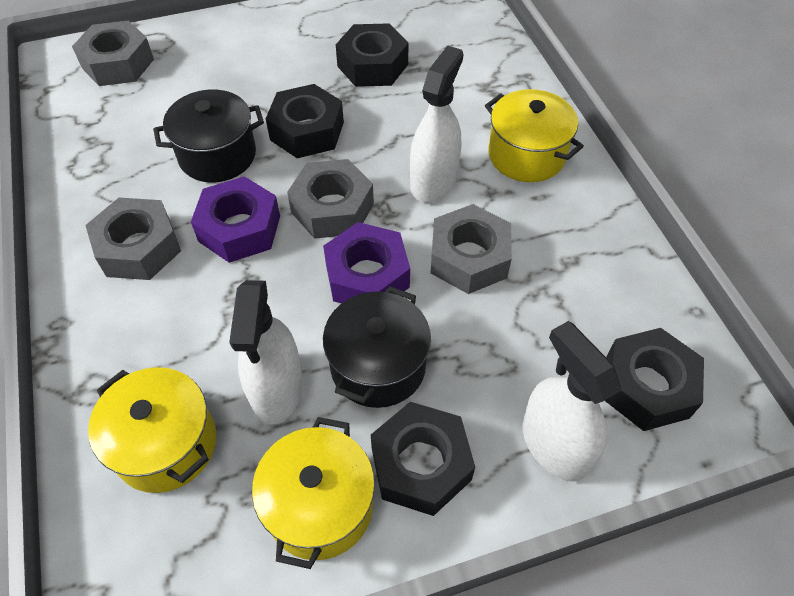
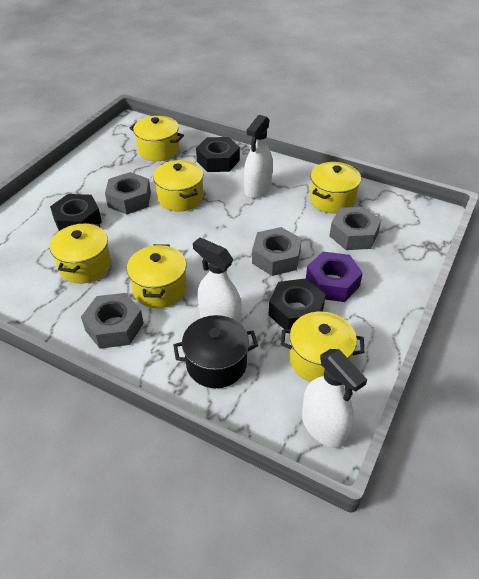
black nut: 4 -> 3
black pot: 2 -> 1
purple nut: 2 -> 1
yellow pot: 3 -> 6

